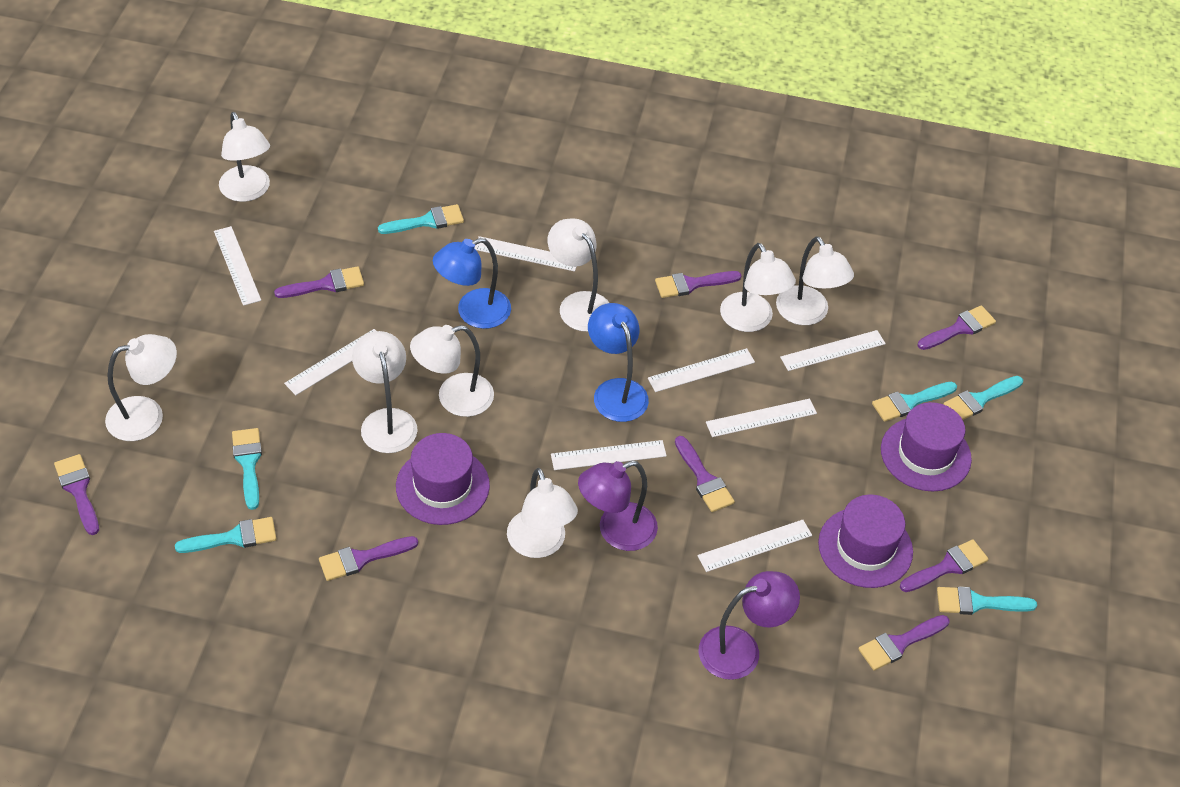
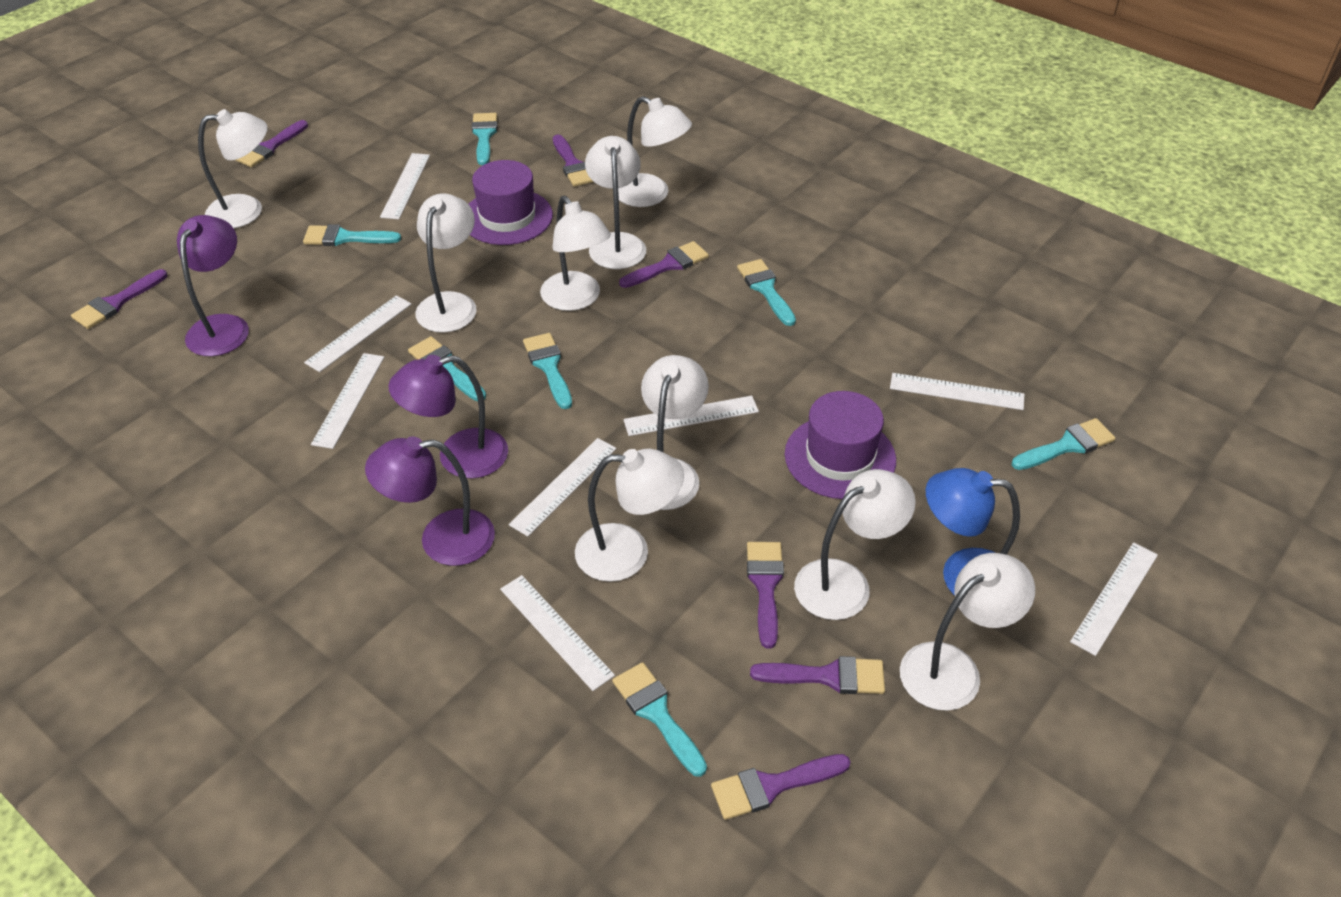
blue lamp: 2 -> 1
purple brush: 8 -> 7
purple hat: 3 -> 2
purple lamp: 2 -> 3
turquoise brush: 6 -> 7
white lamp: 8 -> 9

